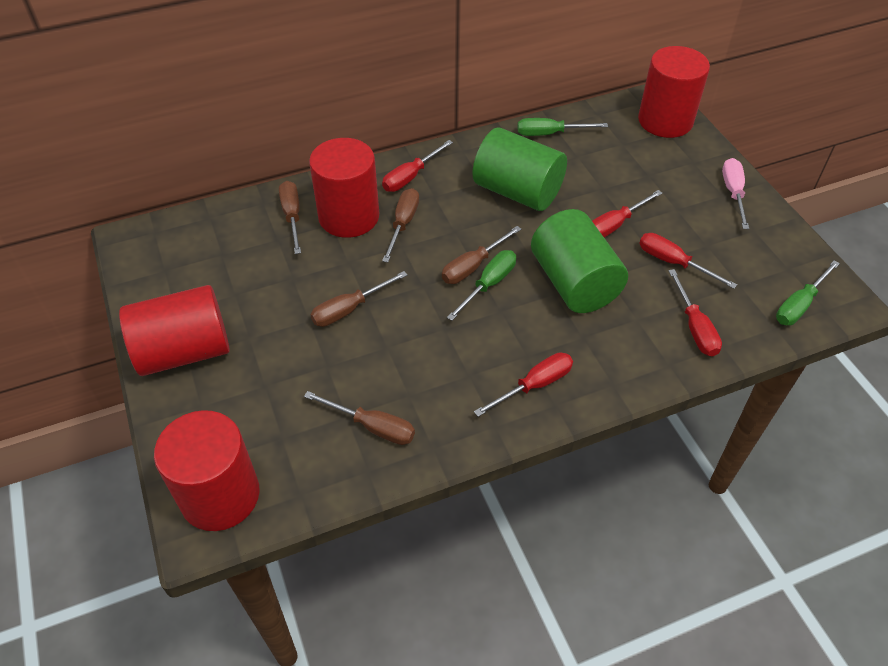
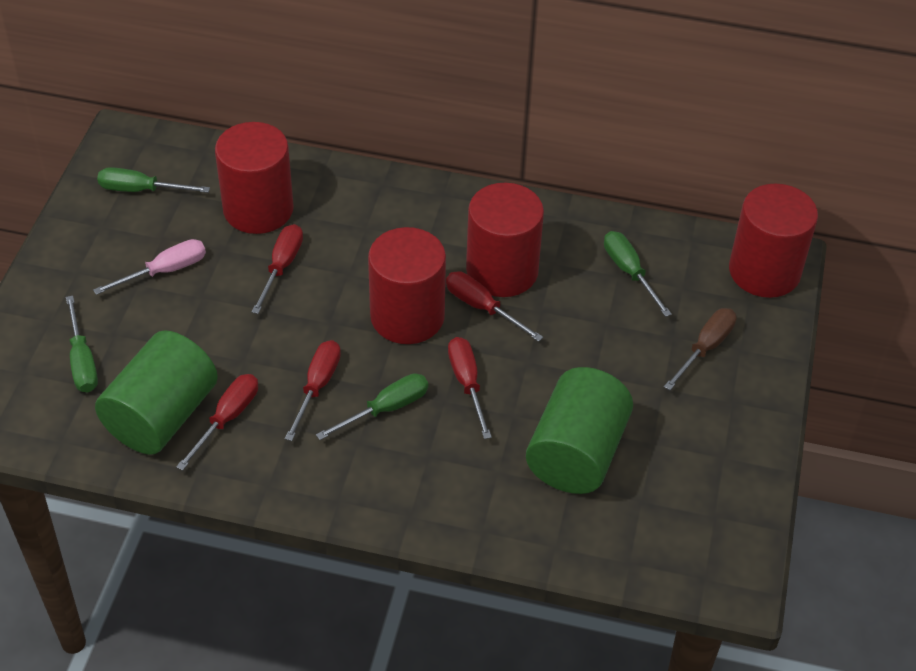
brown screwdriver: 5 -> 1
green screwdriver: 3 -> 4

